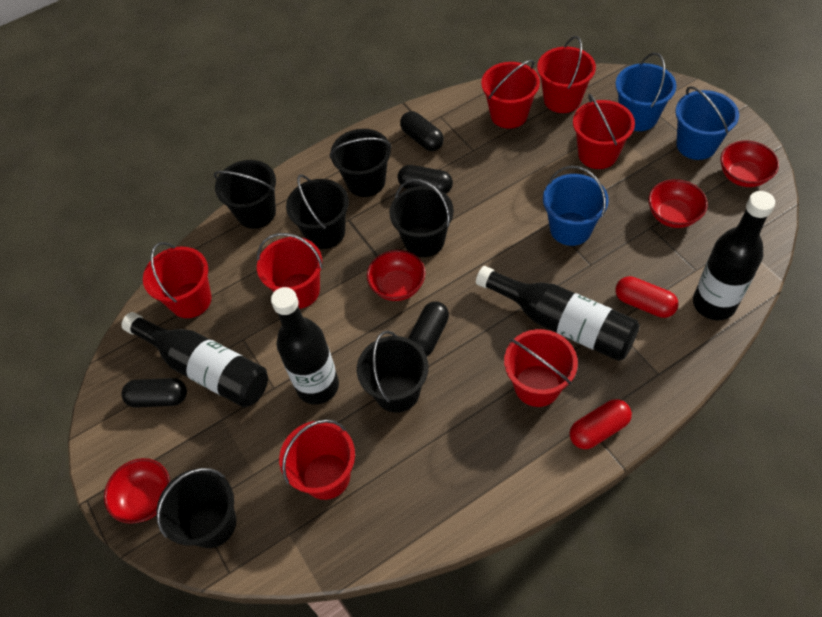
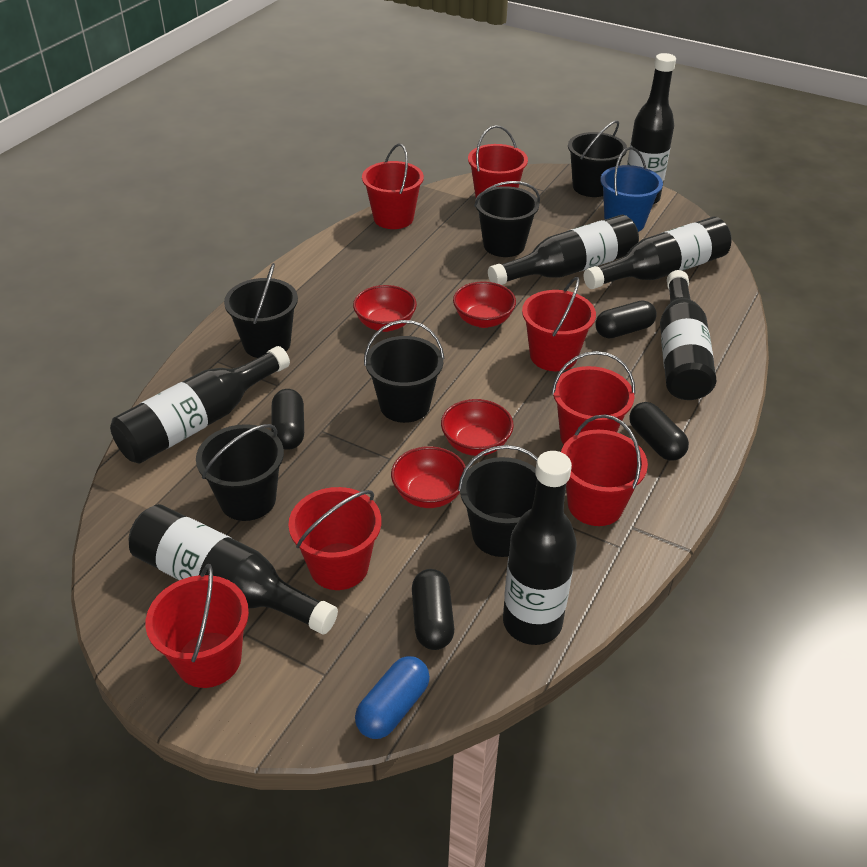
black bottle: 4 -> 7
blue bucket: 3 -> 1
blue capsule: 0 -> 1
red capsule: 2 -> 0

